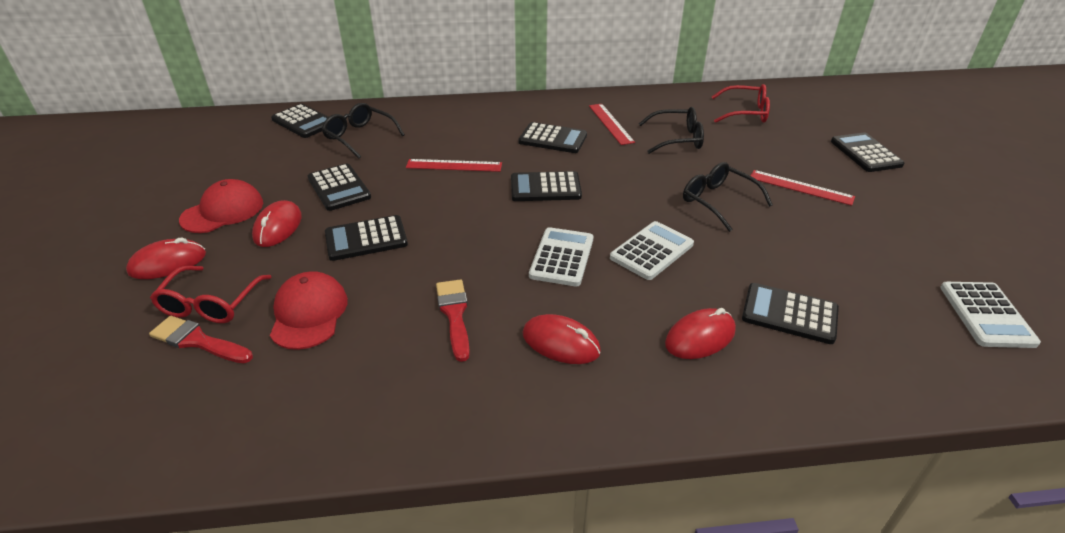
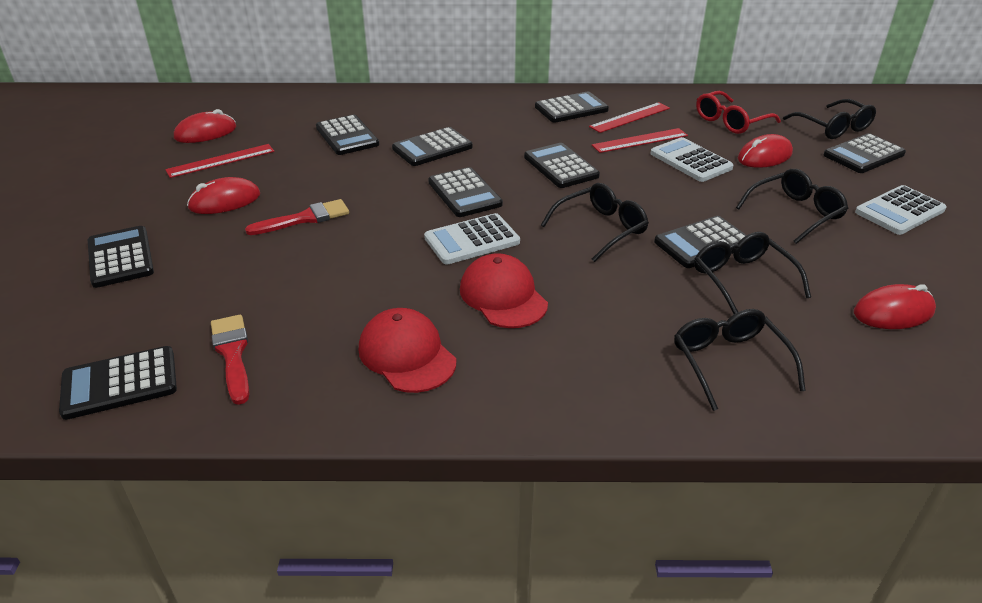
black calculator: 7 -> 9
black glasses: 3 -> 5
red glasses: 2 -> 1

